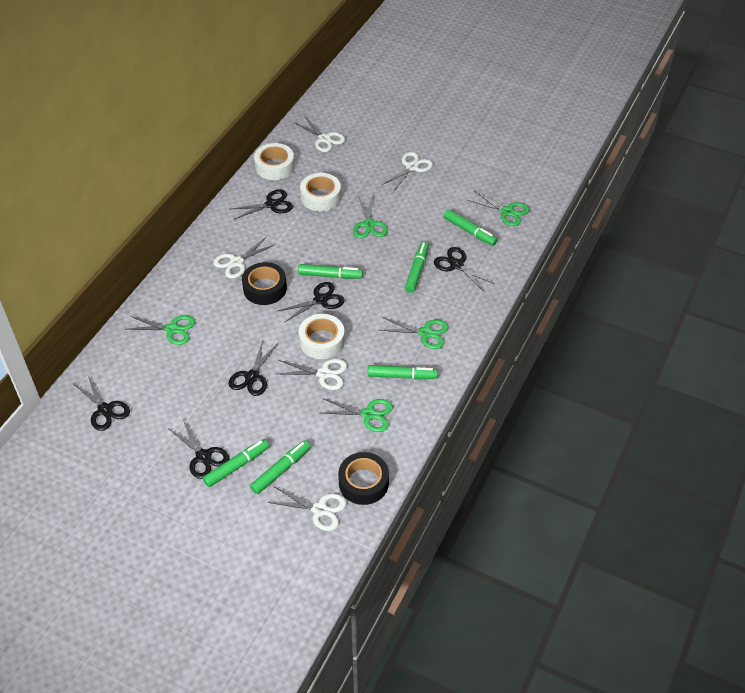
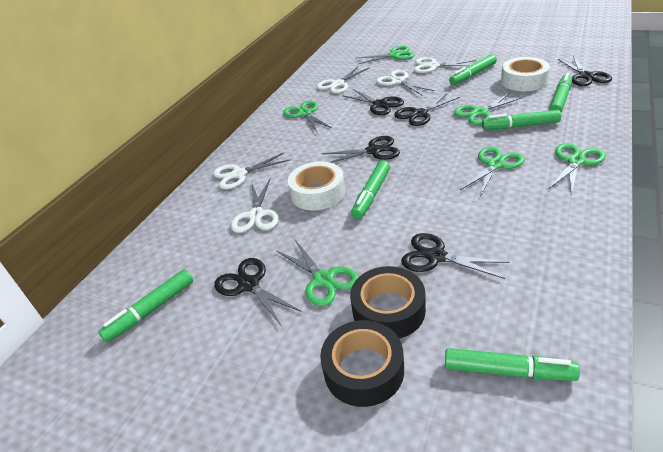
green scissors: 5 -> 6
white tape: 3 -> 2

